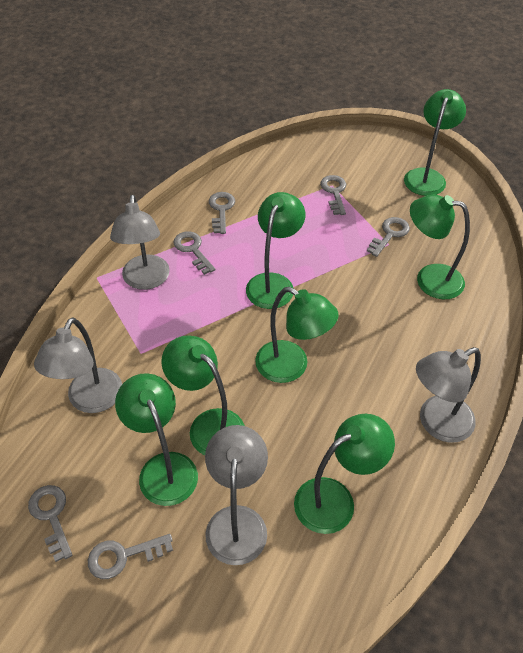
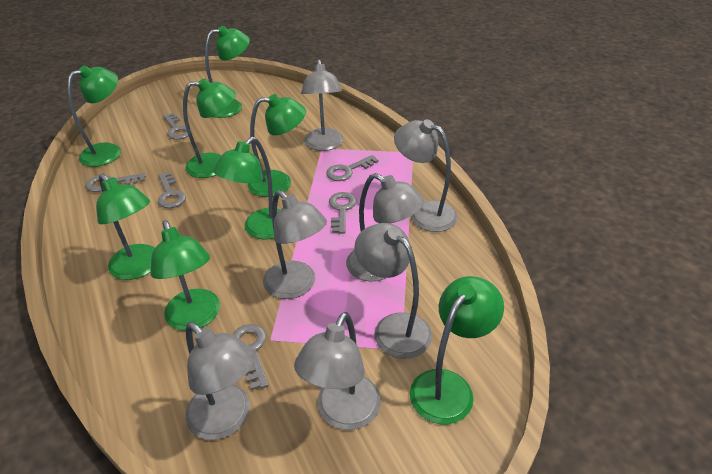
green lamp: 7 -> 8
grey lamp: 4 -> 7

